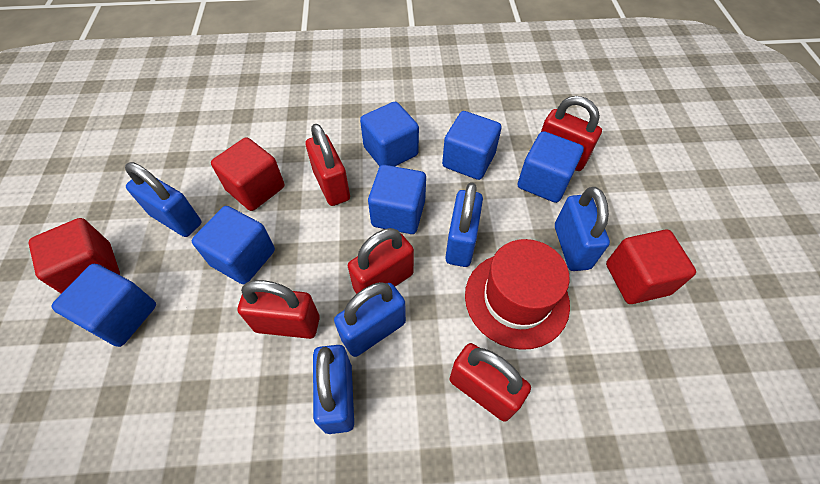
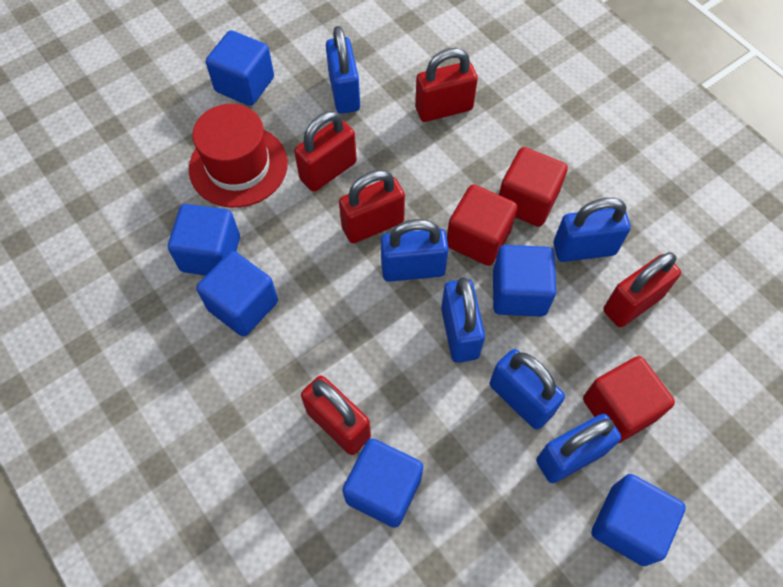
blue padlock: 5 -> 6

